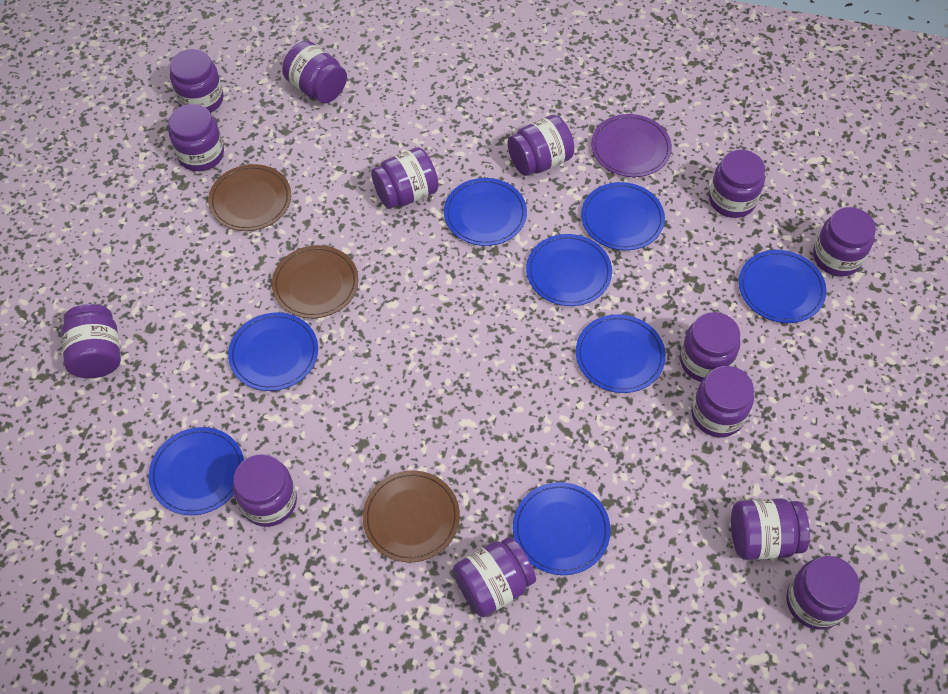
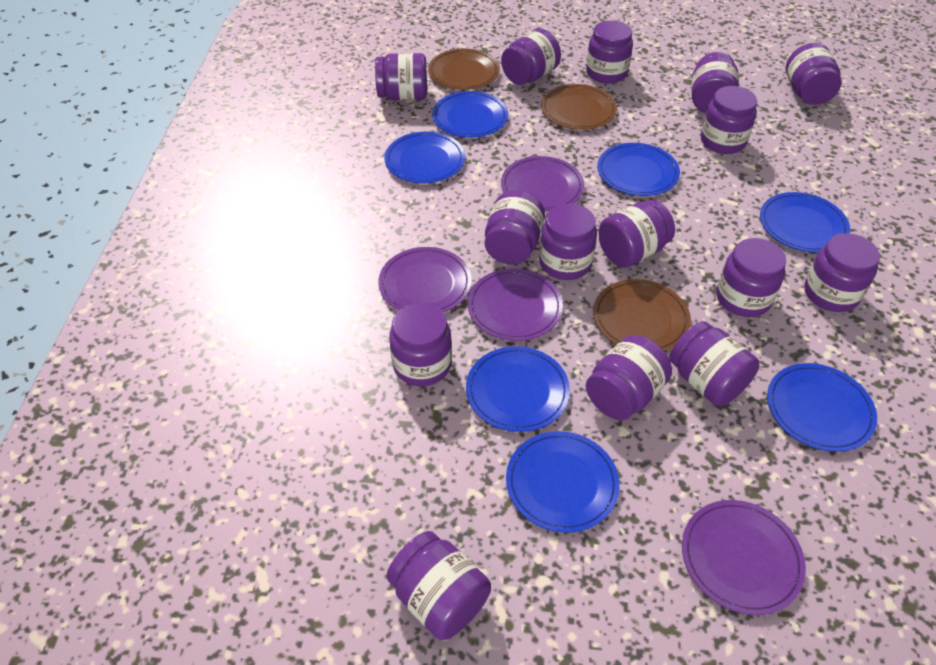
blue plate: 8 -> 7
purple jar: 14 -> 15
purple plate: 1 -> 4

